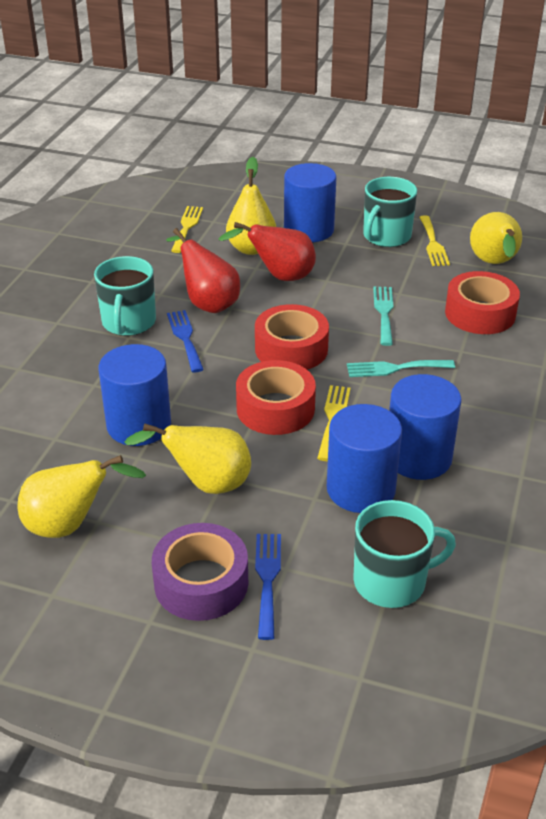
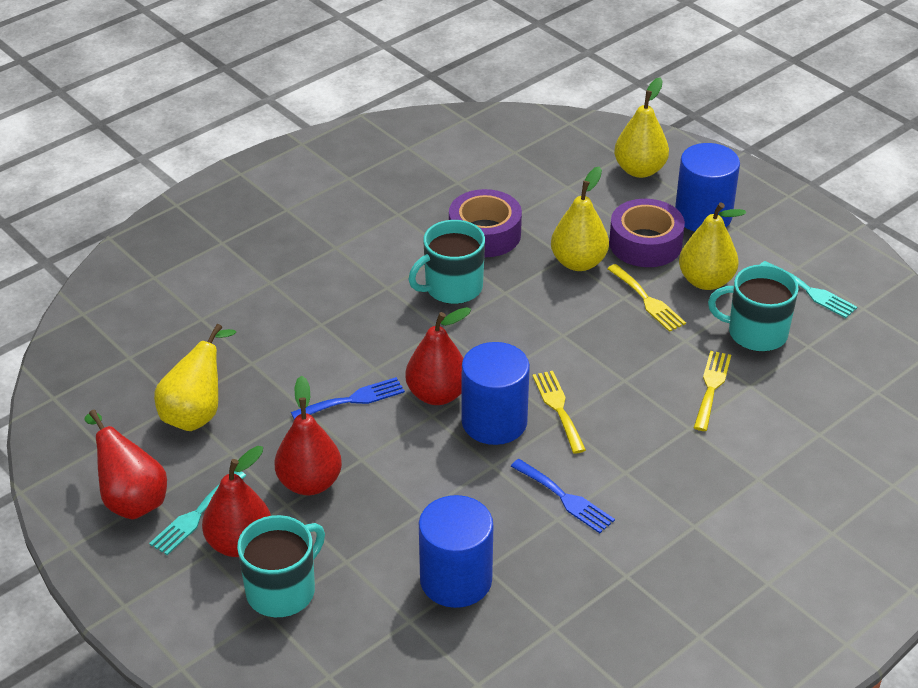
blue cylinder: 4 -> 3
purple tape: 1 -> 2
red pear: 2 -> 4
red tape: 3 -> 0

